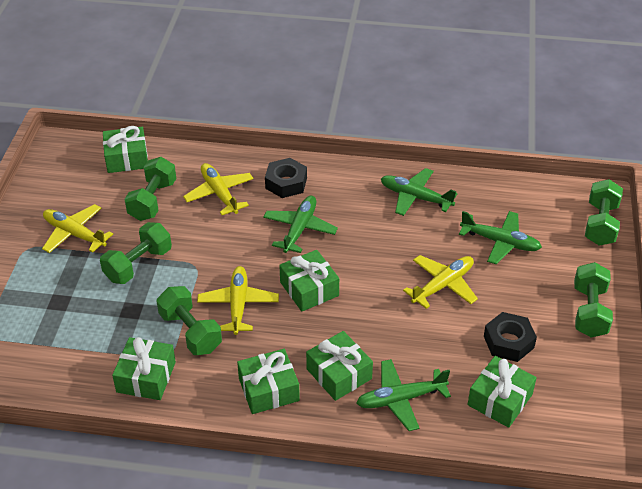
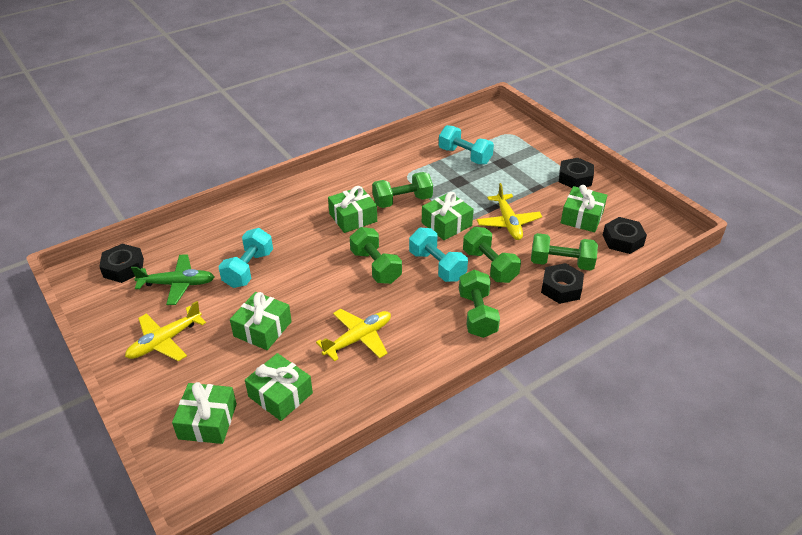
black nut: 2 -> 4
green plane: 4 -> 1
turquoise dumbbell: 0 -> 3
yellow plane: 4 -> 3

